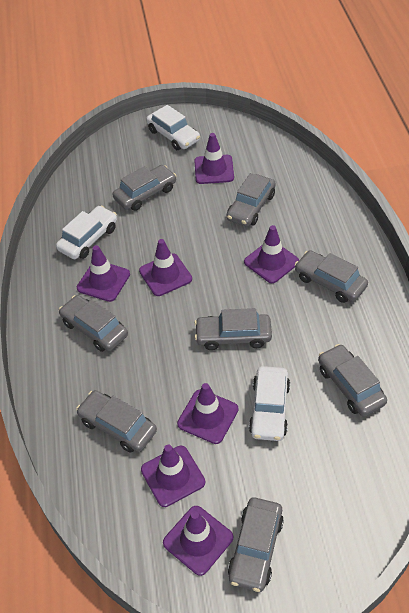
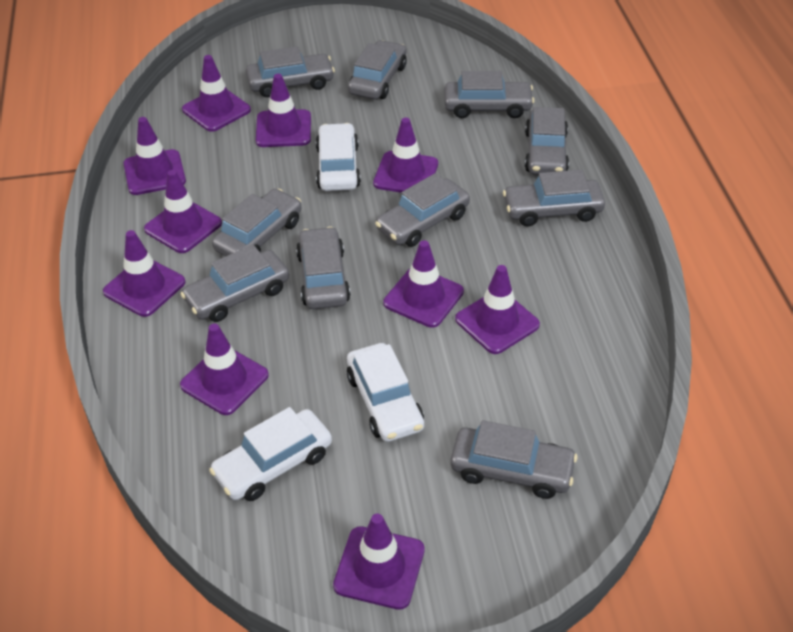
grey car: 8 -> 10
purple traffic cone: 7 -> 10

